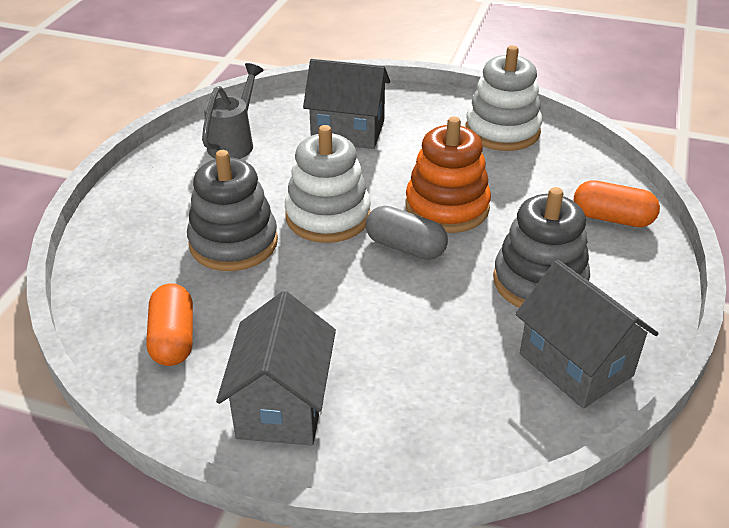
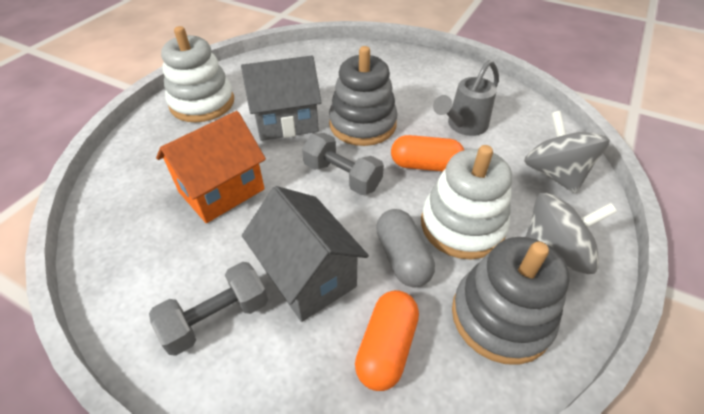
grey dumbbell: 0 -> 2
grey house: 3 -> 2
grey spinning top: 0 -> 2
orange house: 0 -> 1
orange stacking toy: 1 -> 0

